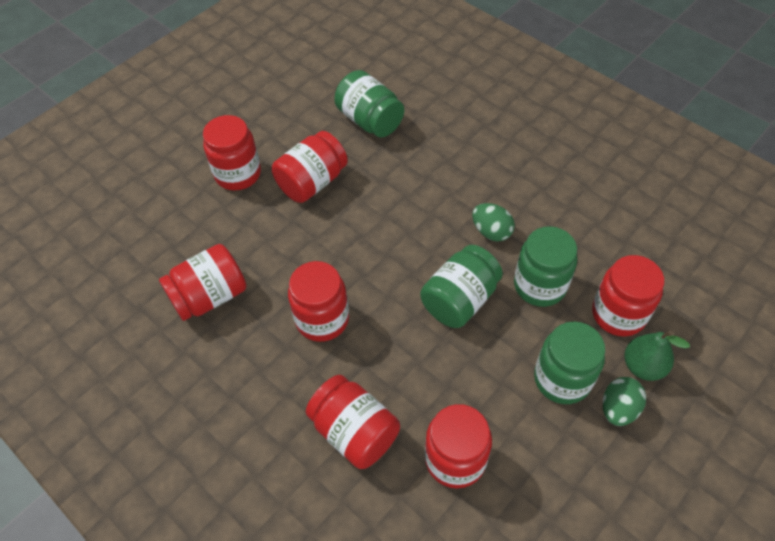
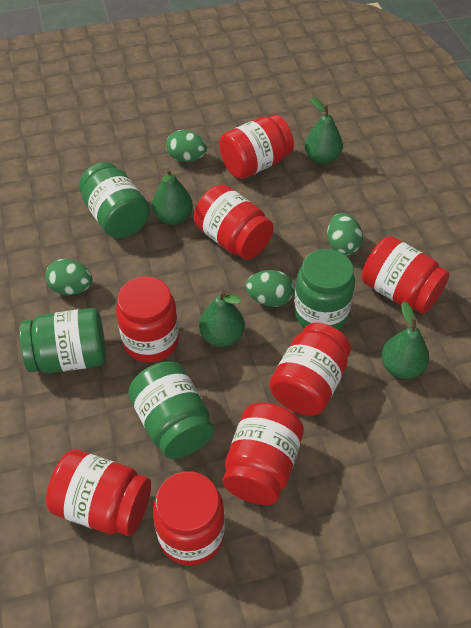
green egg: 2 -> 4
green pear: 1 -> 4
red jar: 7 -> 8

